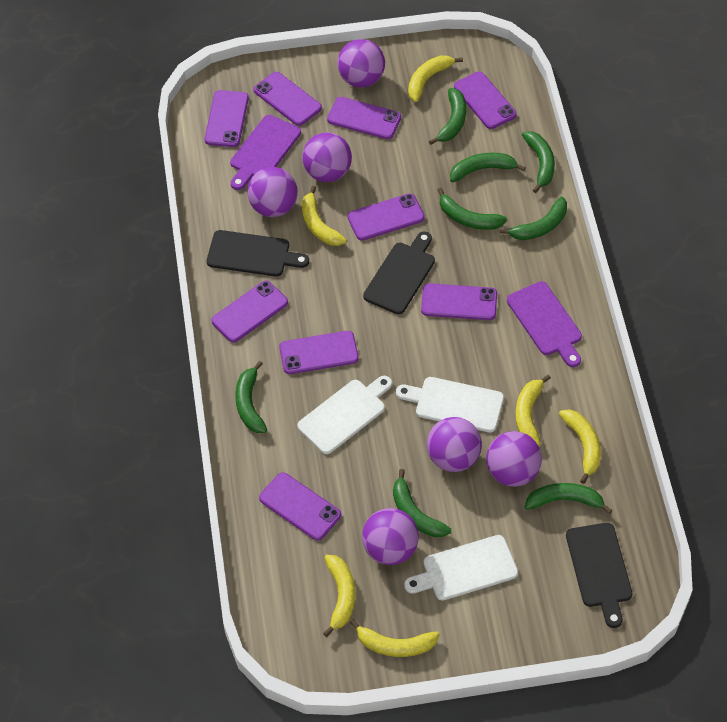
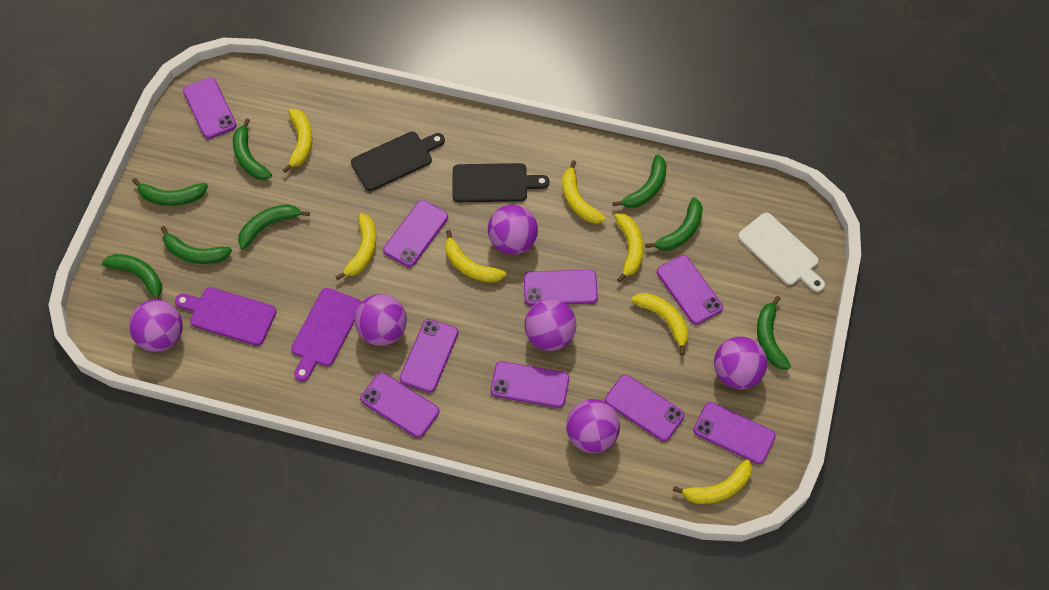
black cutting board: 3 -> 2
white cutting board: 3 -> 1
yellow banana: 6 -> 7

